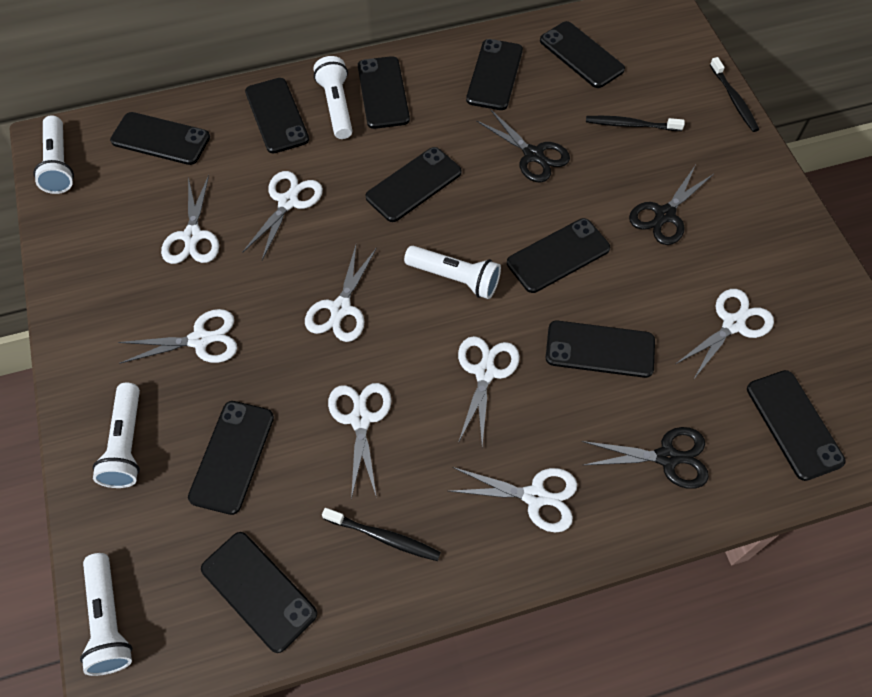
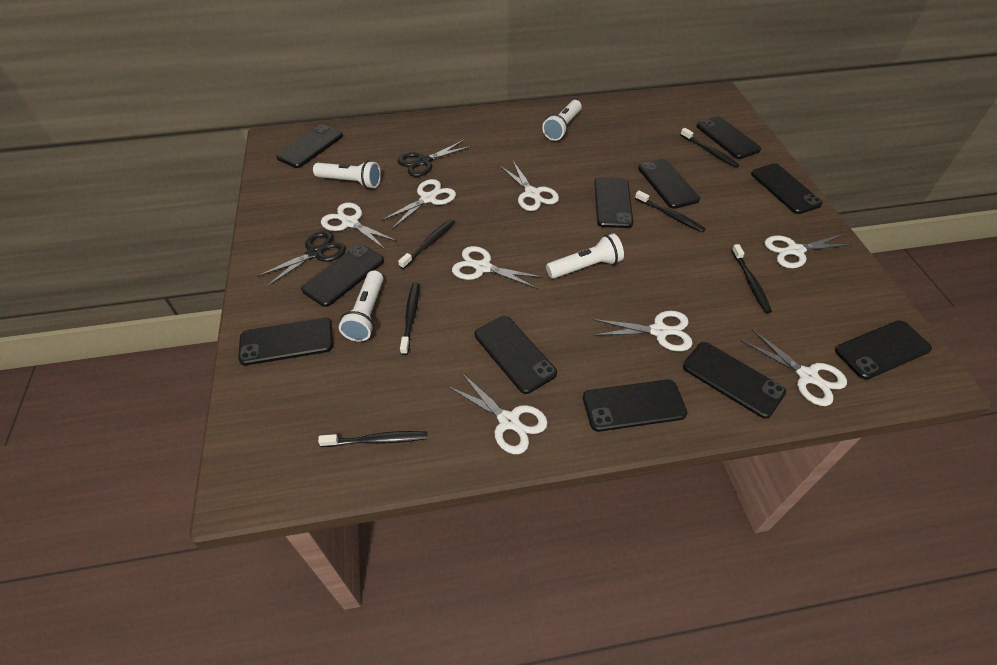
black scissors: 3 -> 2
black toothbrush: 3 -> 6
white flashlight: 5 -> 4

